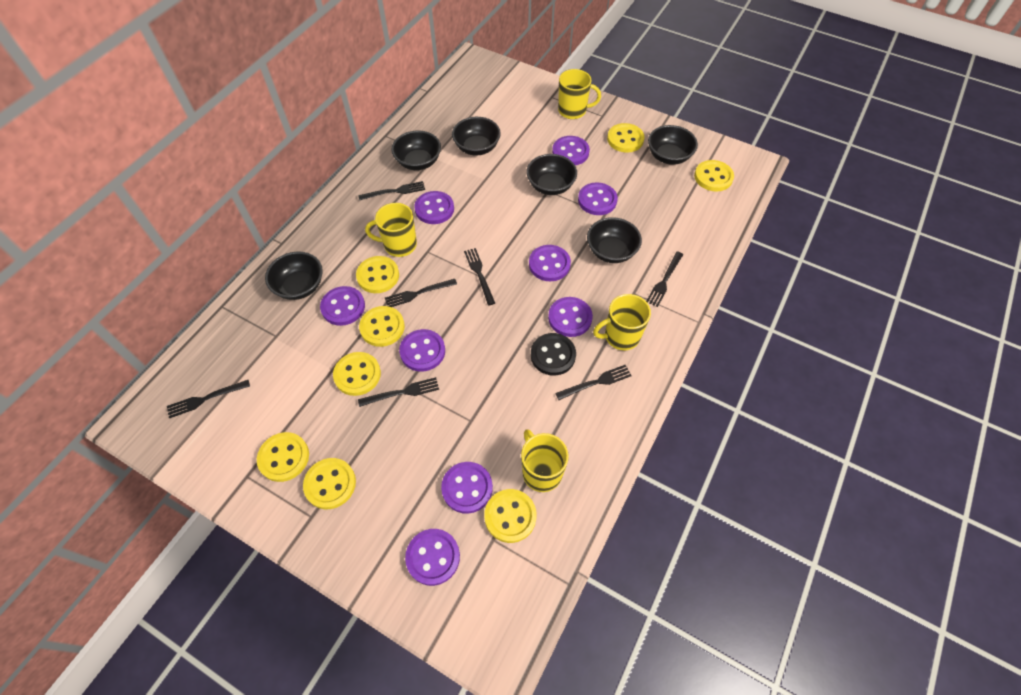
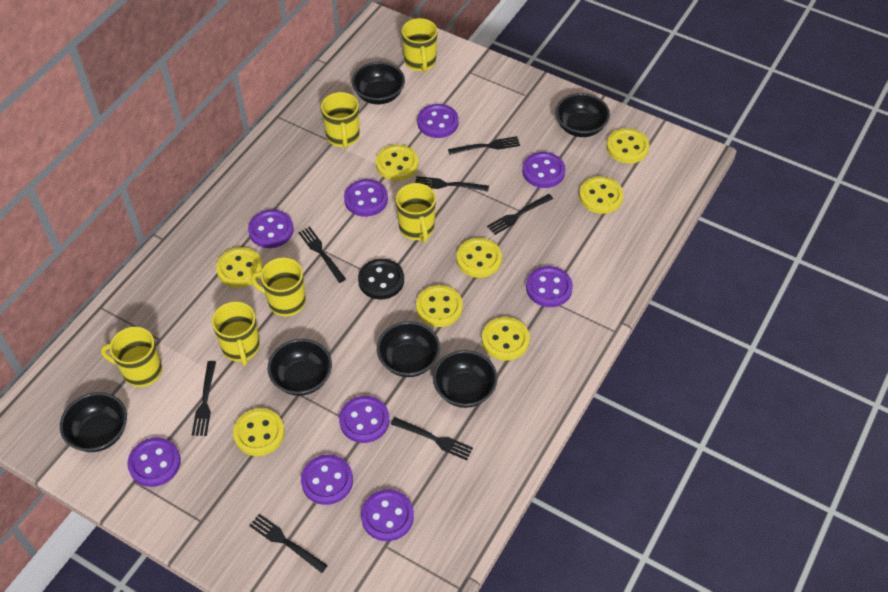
yellow mug: 4 -> 6

